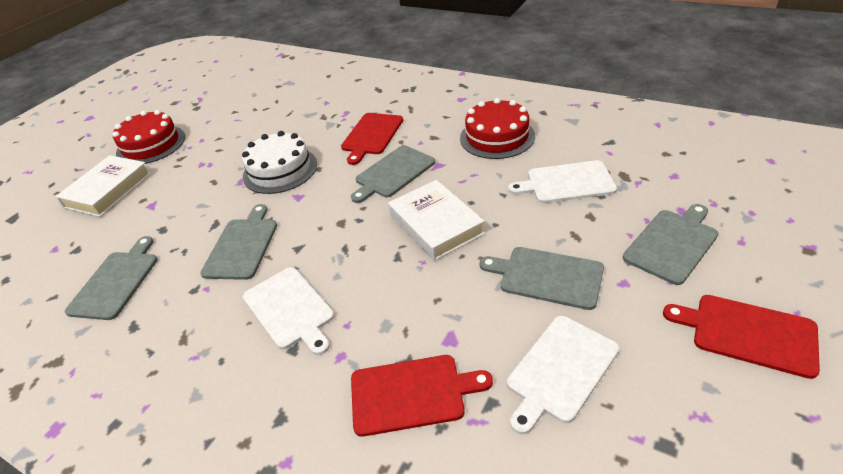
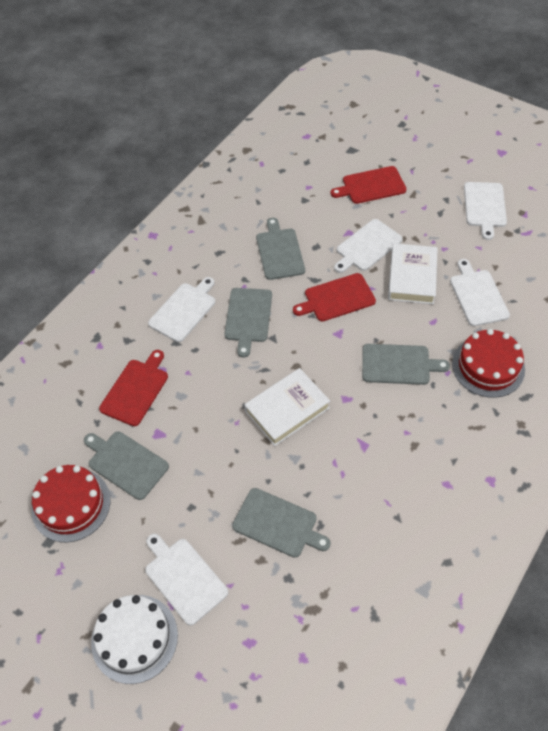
white cutting board: 3 -> 5

